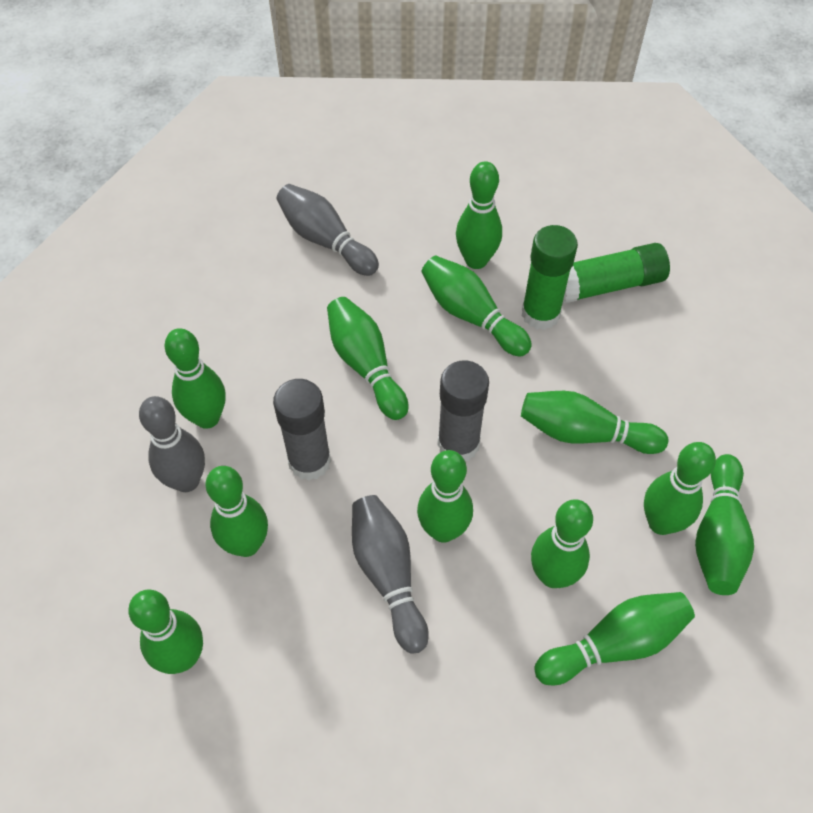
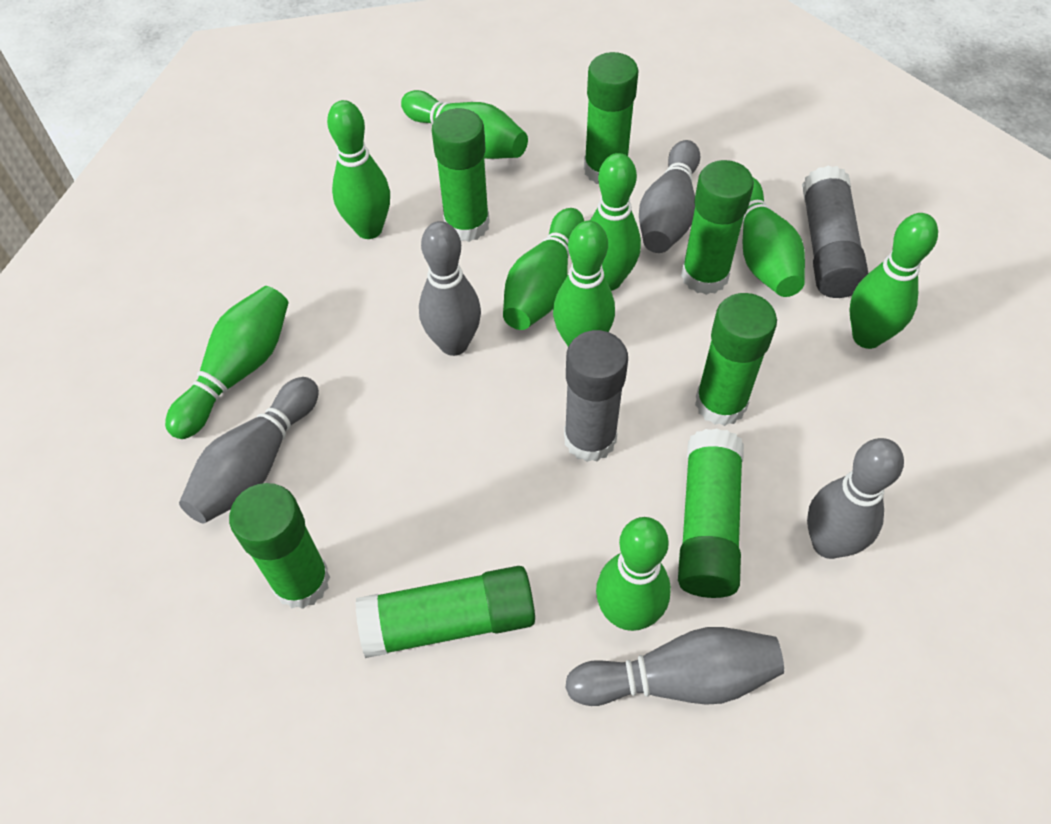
green bowling pin: 12 -> 9
green glue stick: 2 -> 7
grey bowling pin: 3 -> 5

